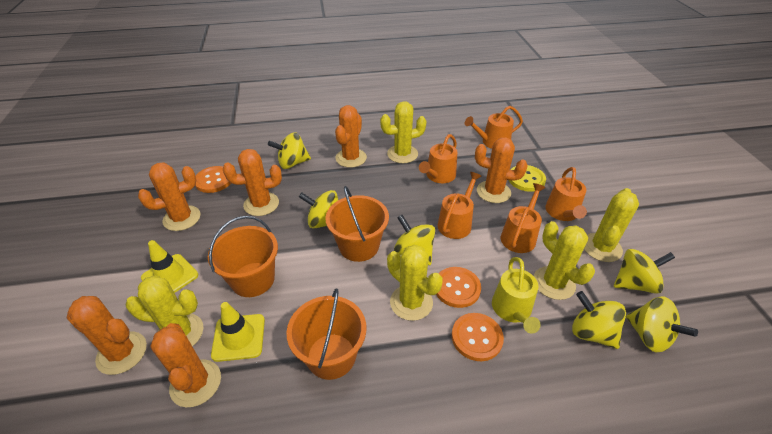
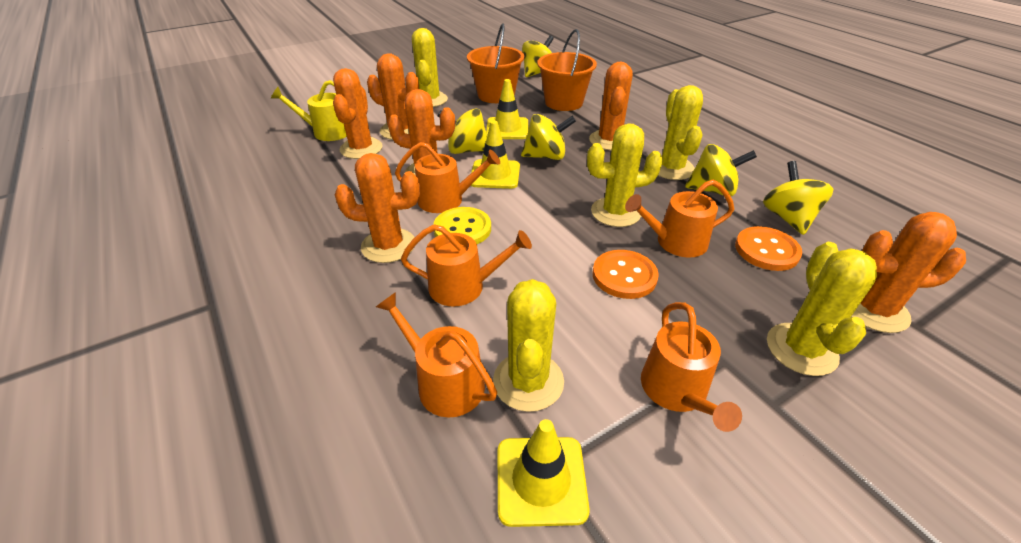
orange bucket: 3 -> 2
orange button: 3 -> 2
yellow spinning top: 6 -> 5
yellow traffic cone: 2 -> 3

